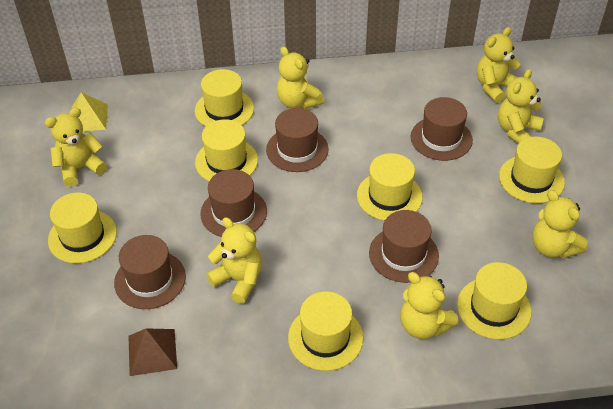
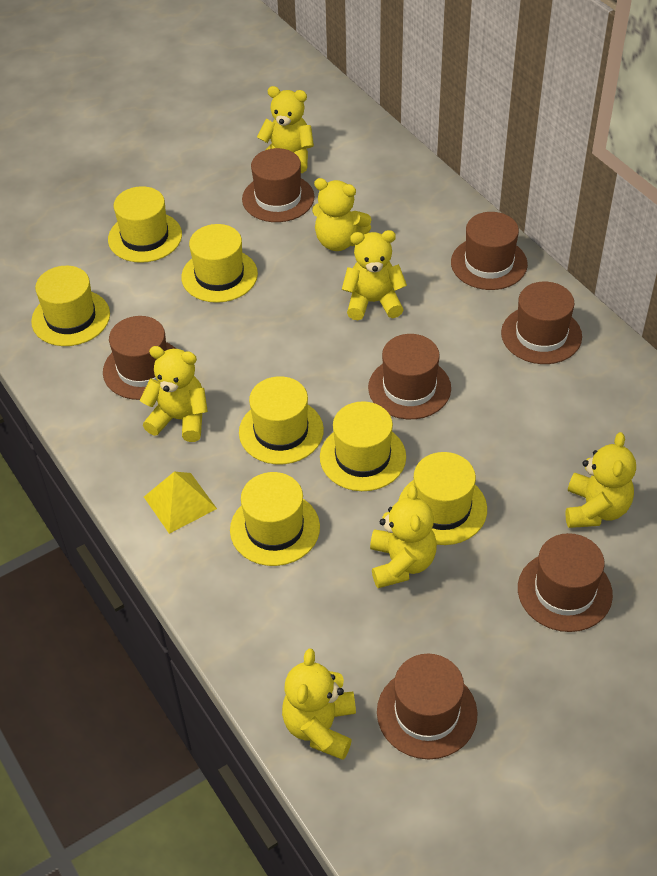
brown hat: 5 -> 7
brown pyramid: 1 -> 0

